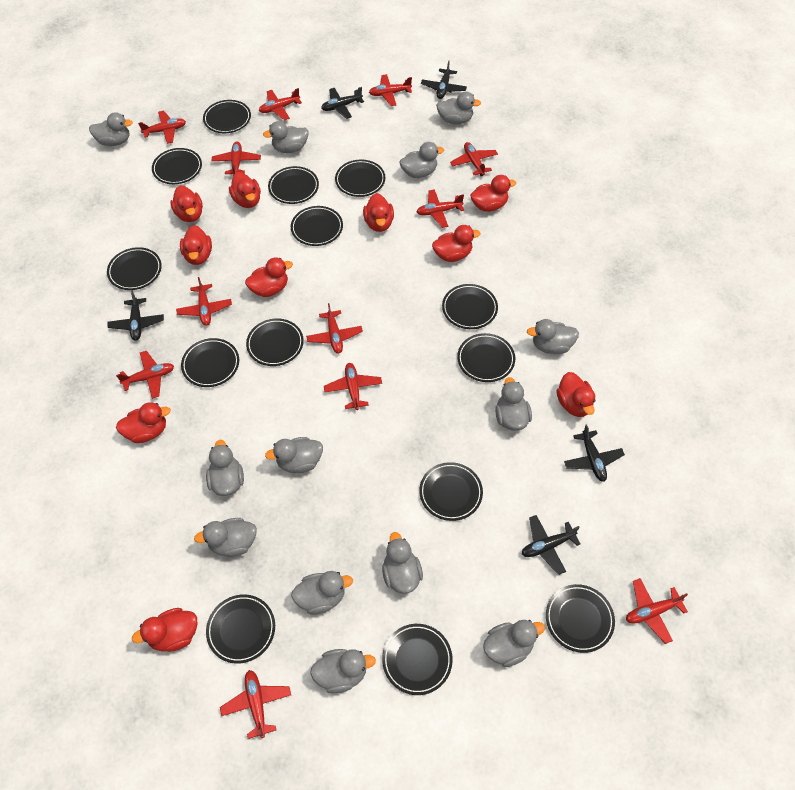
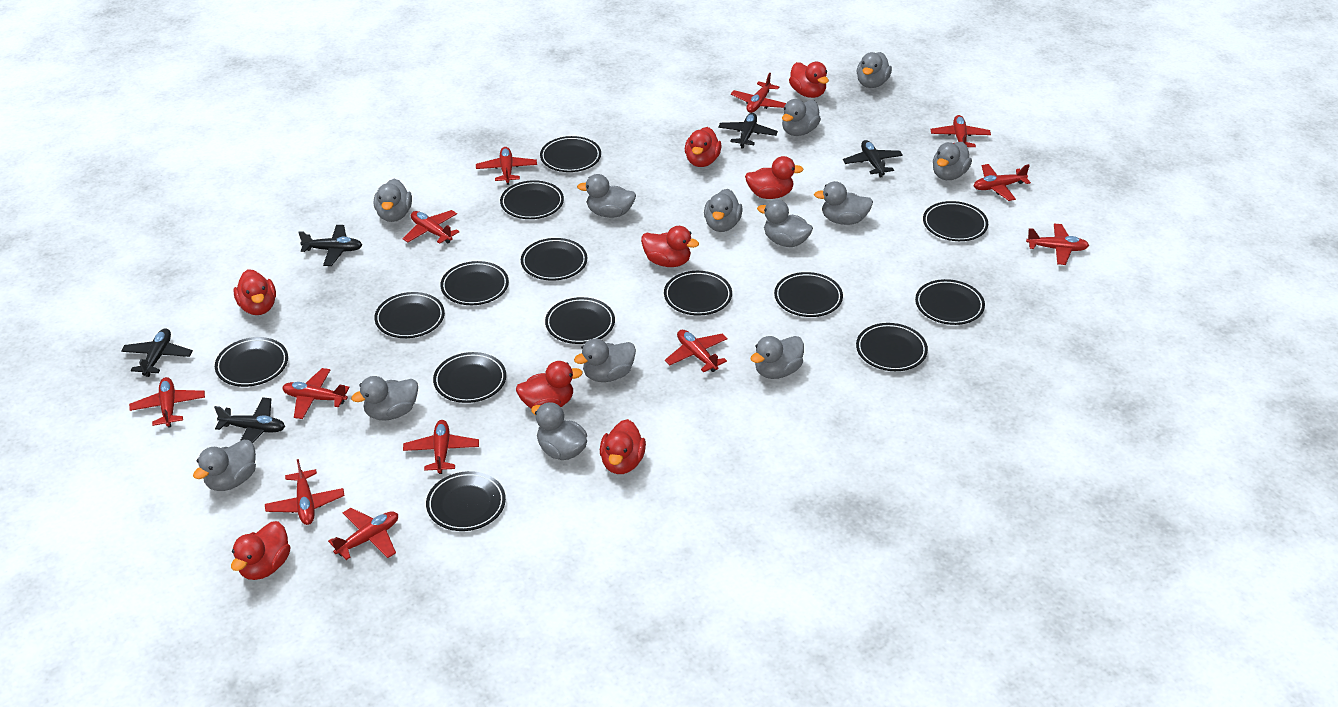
red duck: 10 -> 8

